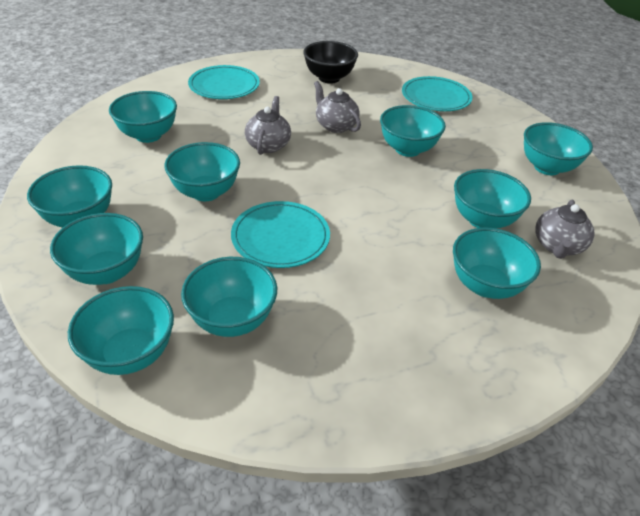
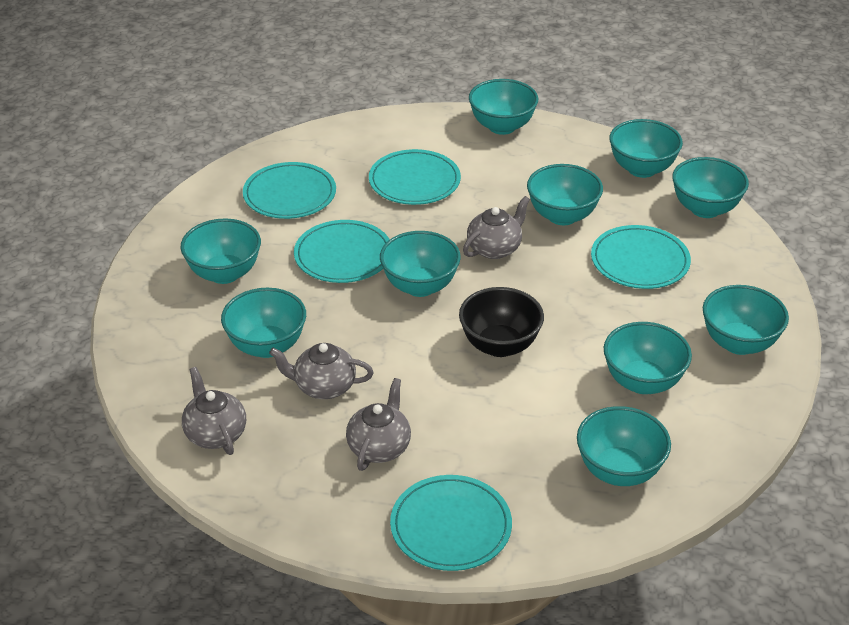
grey teapot: 3 -> 4
turquoise plate: 3 -> 5

